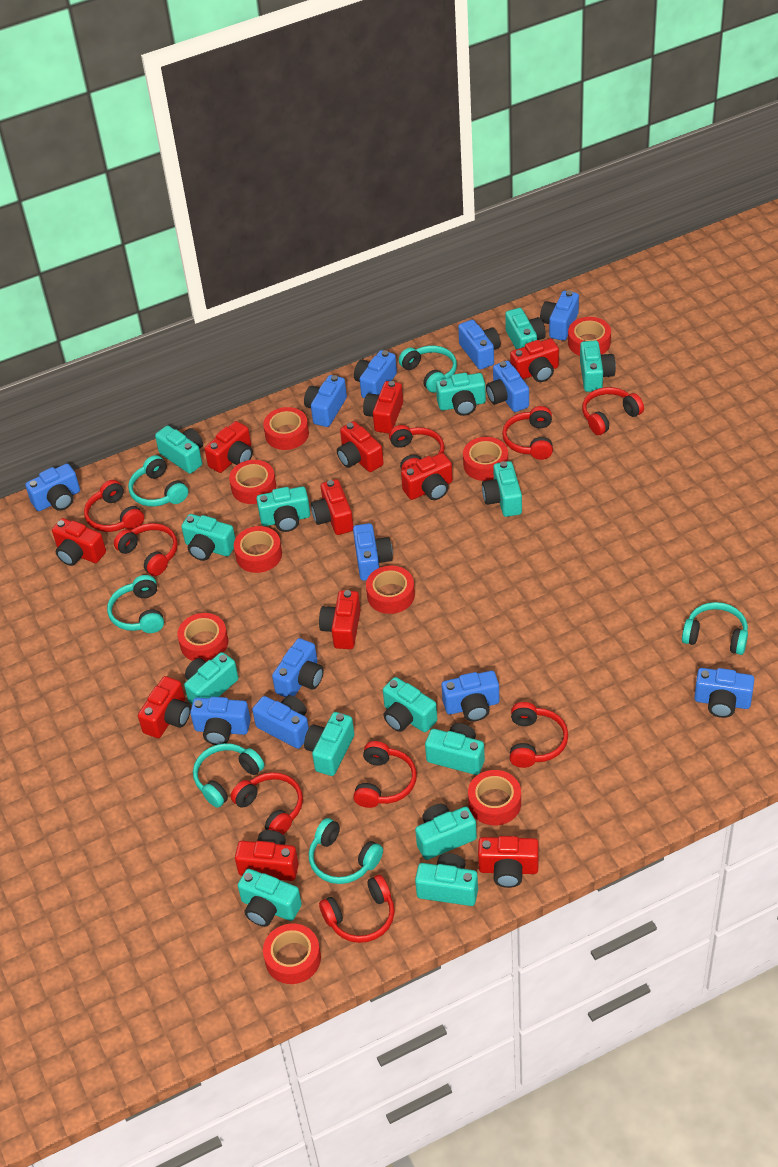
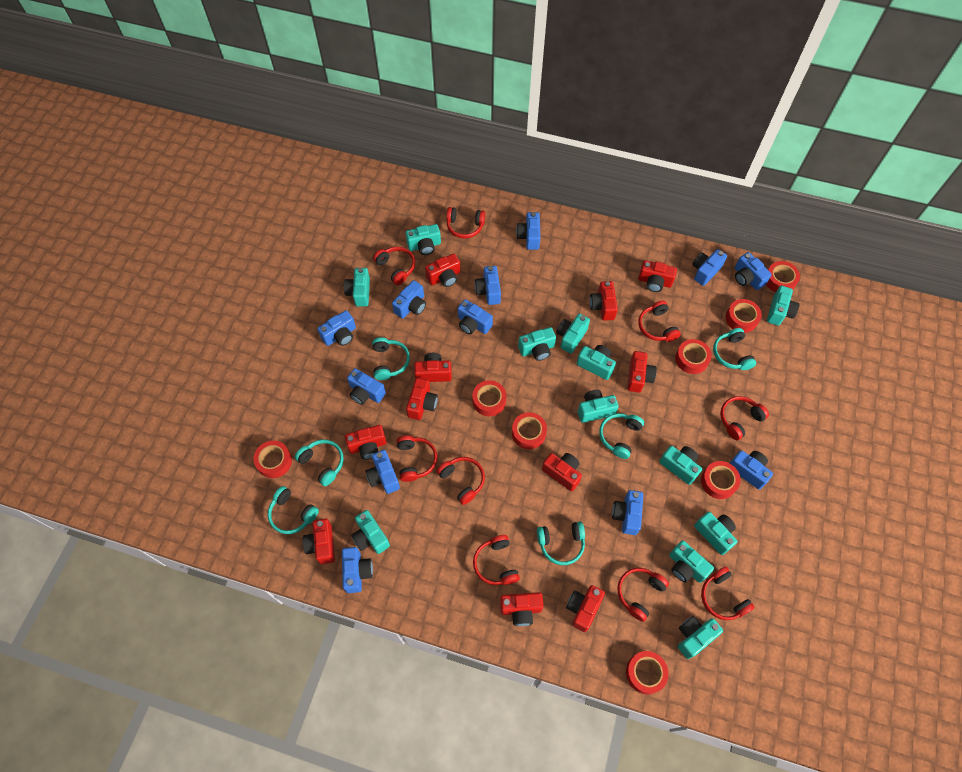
red tape: 9 -> 8
turquoise camera: 14 -> 12

